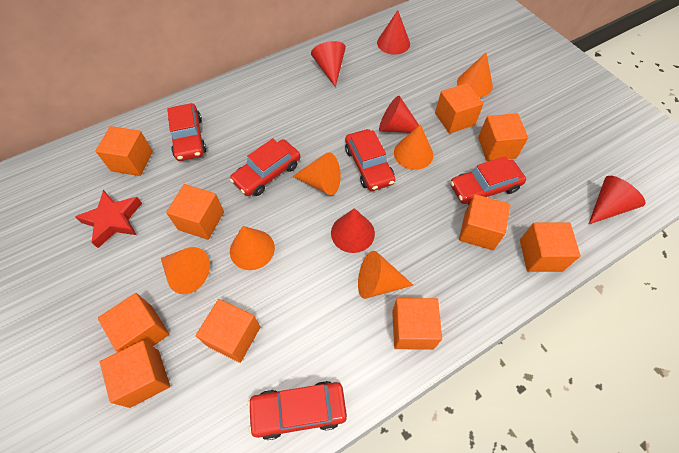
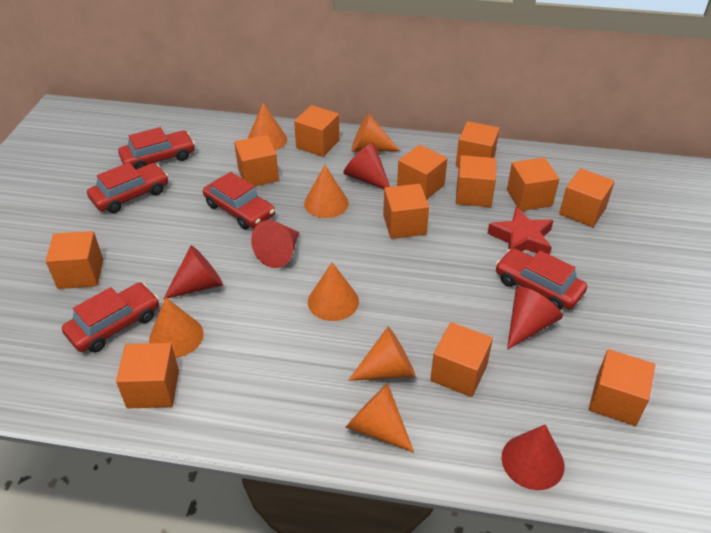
orange cone: 6 -> 7
orange cube: 10 -> 12

